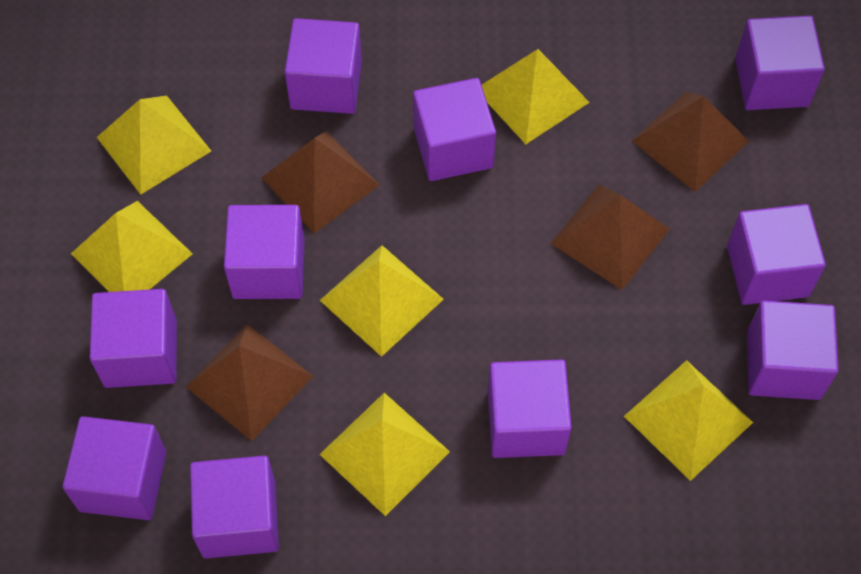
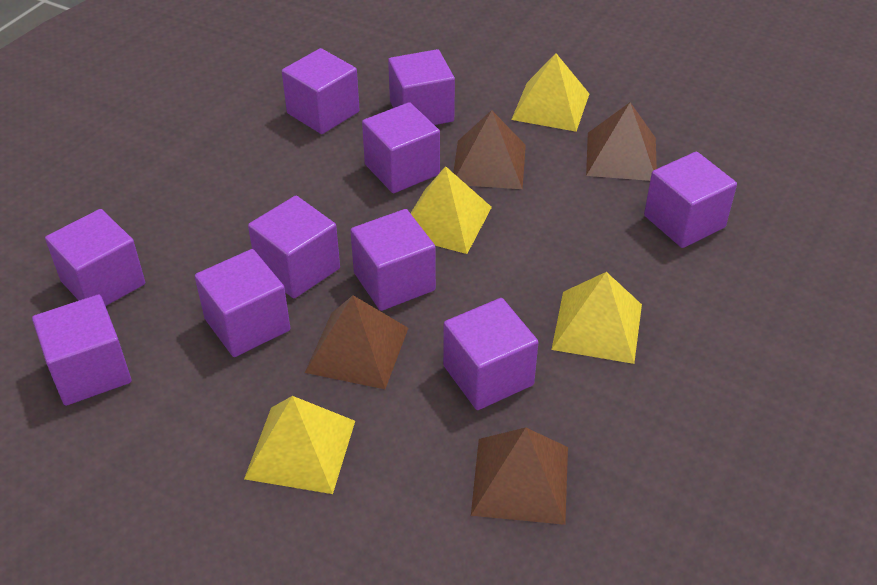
yellow pyramid: 6 -> 4

